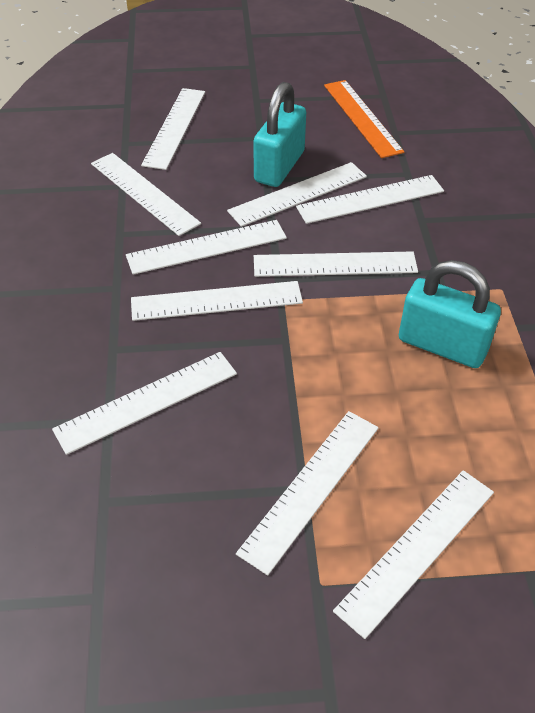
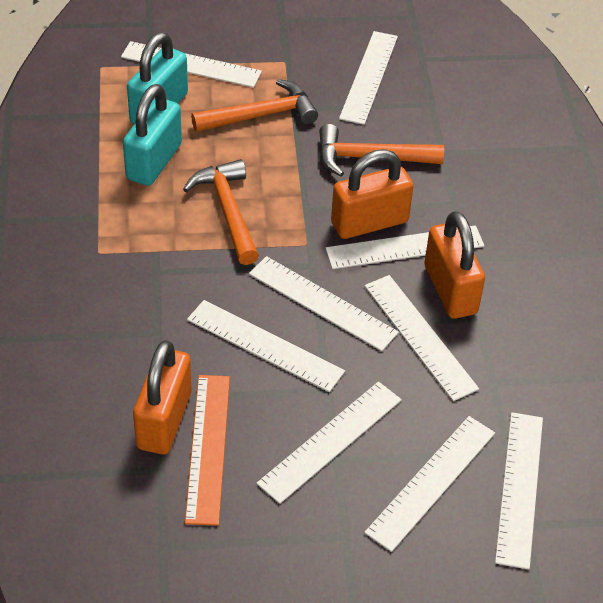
orange hammer: 0 -> 3
orange padlock: 0 -> 3
white ruler: 10 -> 9

